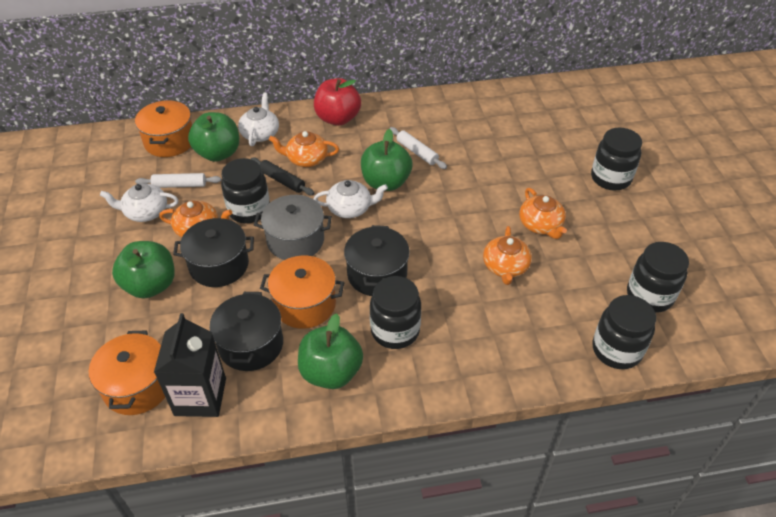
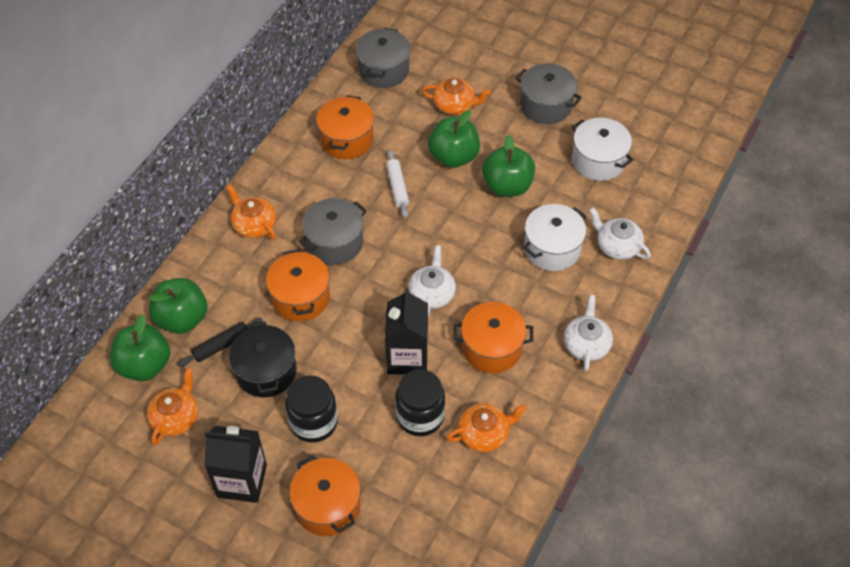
black carton: 1 -> 2
black jar: 5 -> 2
black pot: 3 -> 1
grey pot: 1 -> 3
orange pot: 3 -> 4
red apple: 1 -> 0
white pot: 0 -> 2
white rolling pin: 2 -> 1

